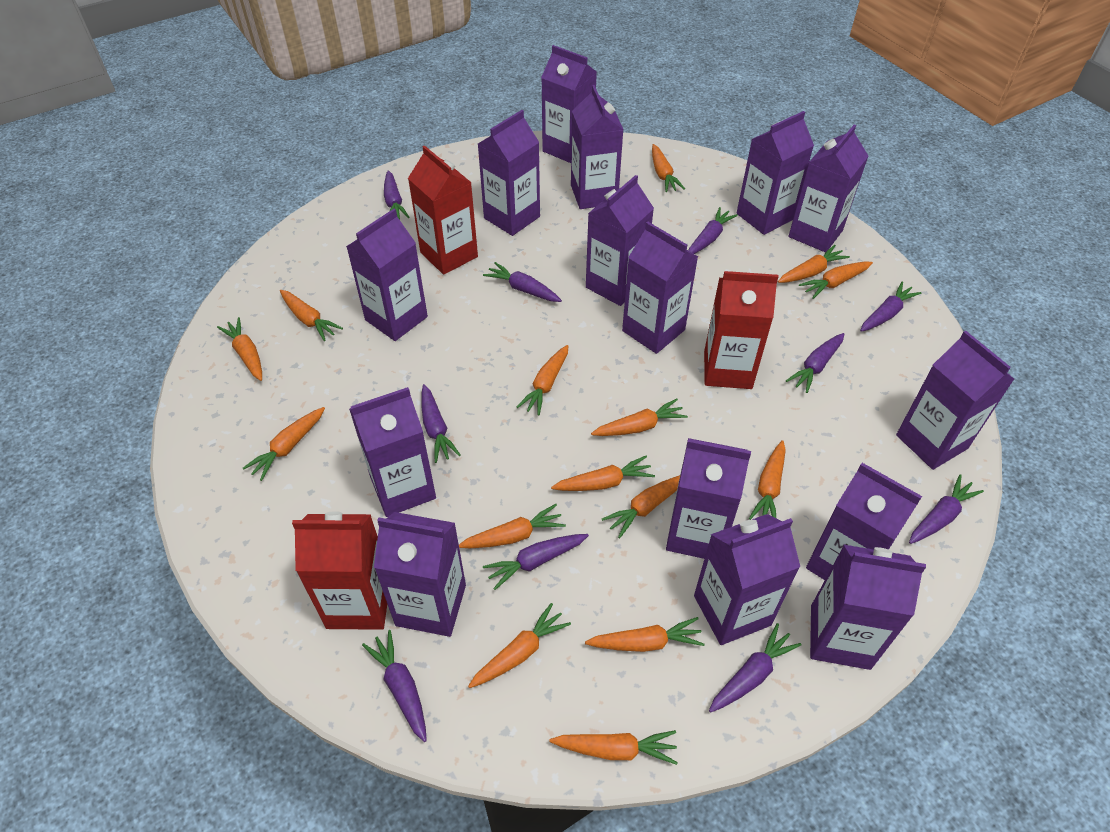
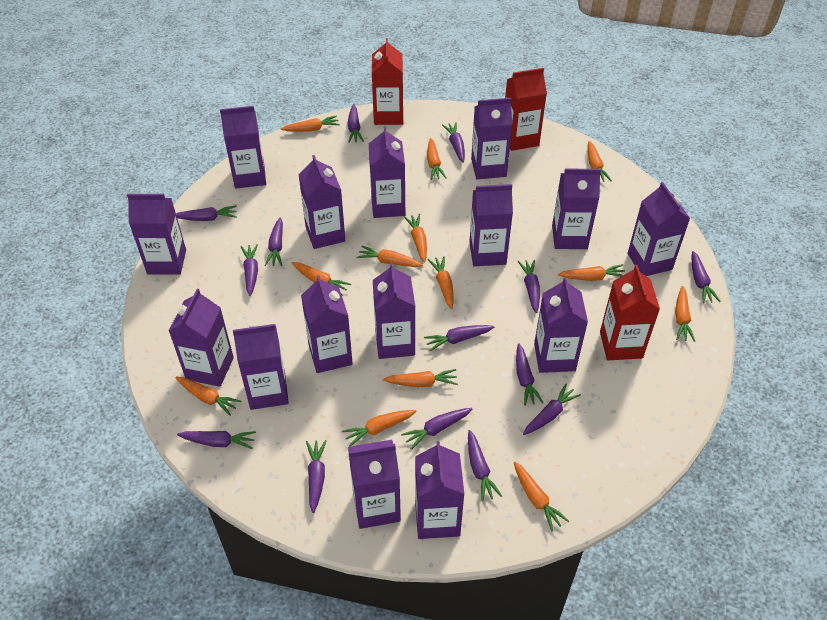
orange carrot: 15 -> 13
purple carrot: 10 -> 14

